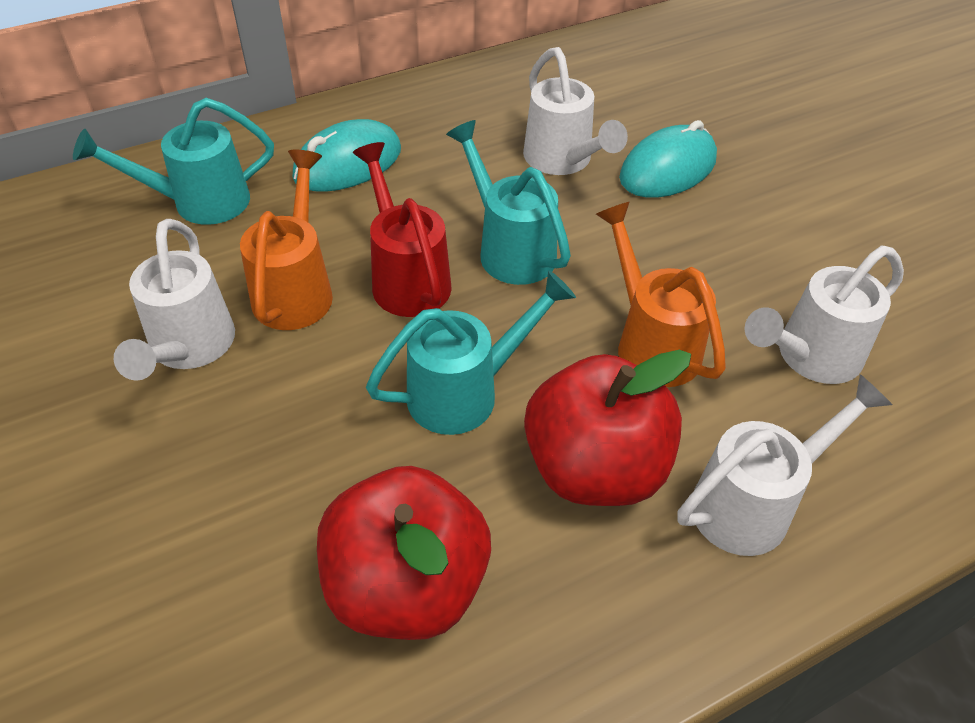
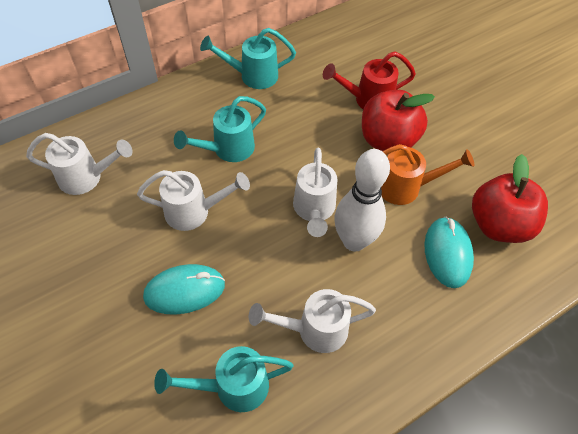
orange watering can: 2 -> 1
white bowling pin: 0 -> 1

